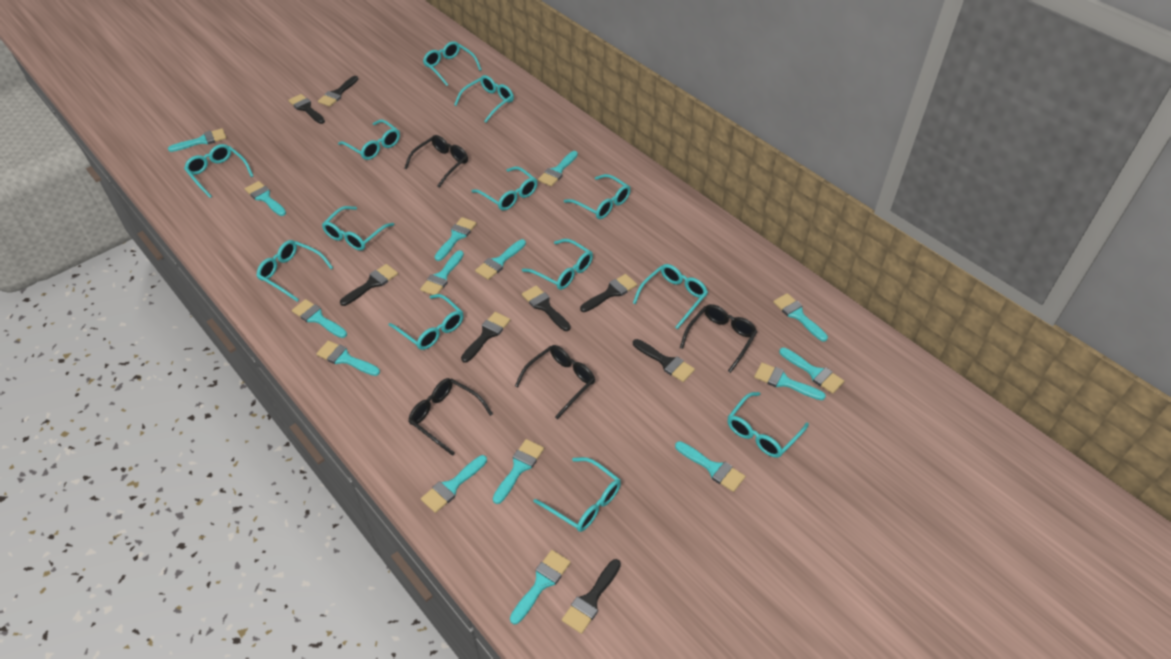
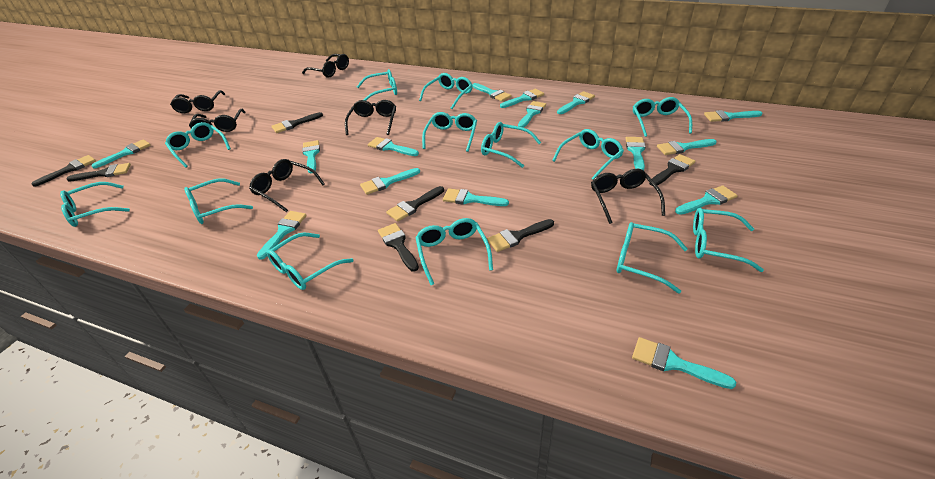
black brush: 8 -> 7
black glasses: 4 -> 6

